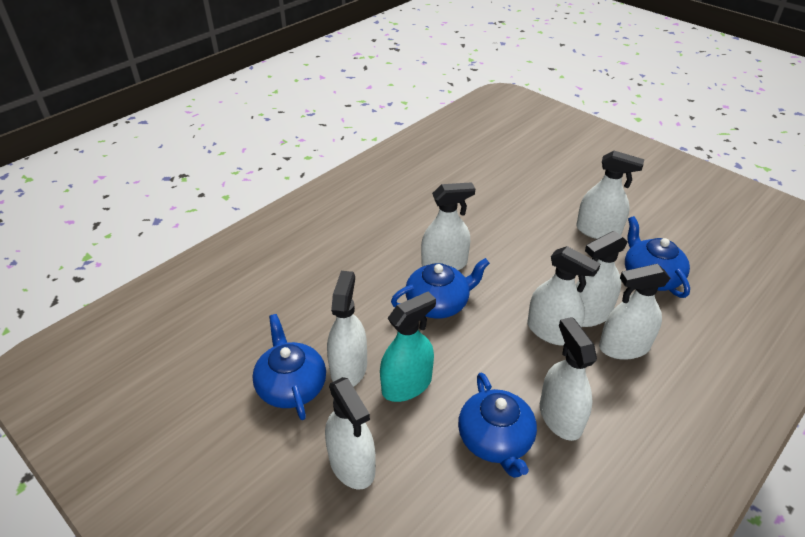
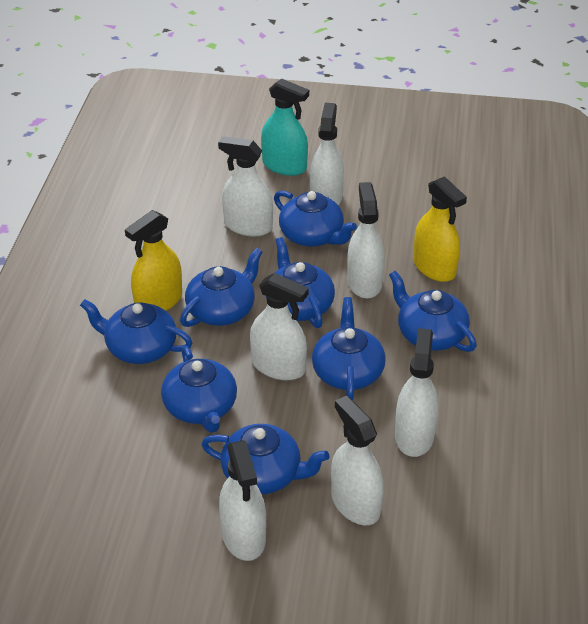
blue teapot: 4 -> 8
white spray bottle: 8 -> 7
yellow spray bottle: 0 -> 2

